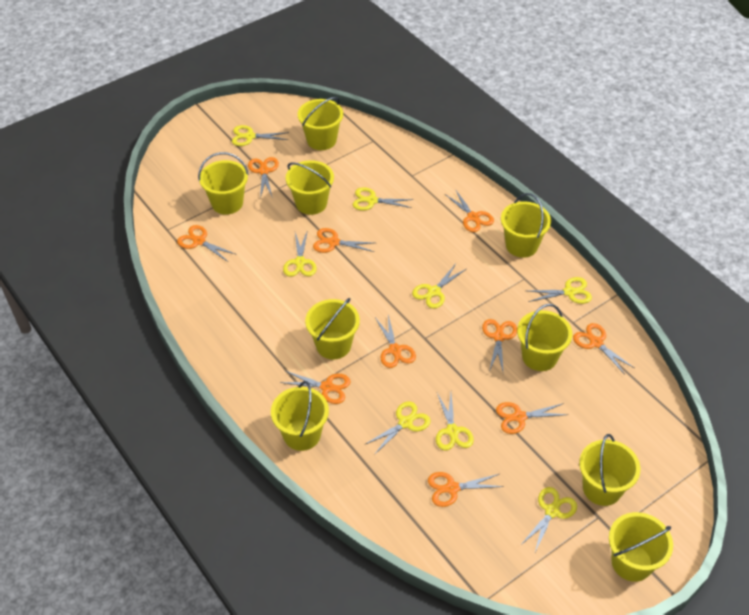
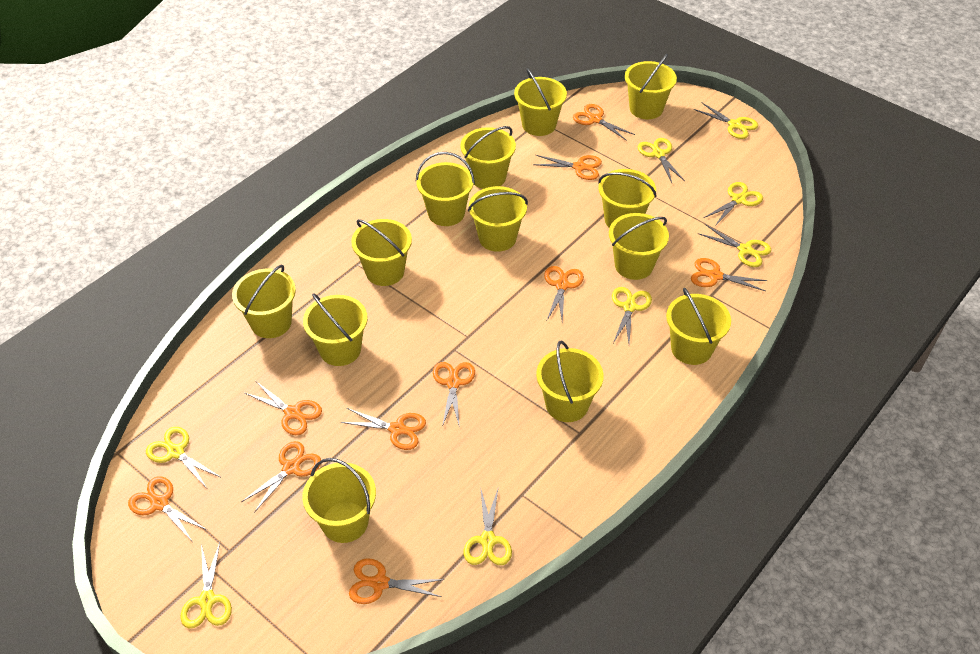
yellow bucket: 9 -> 13

